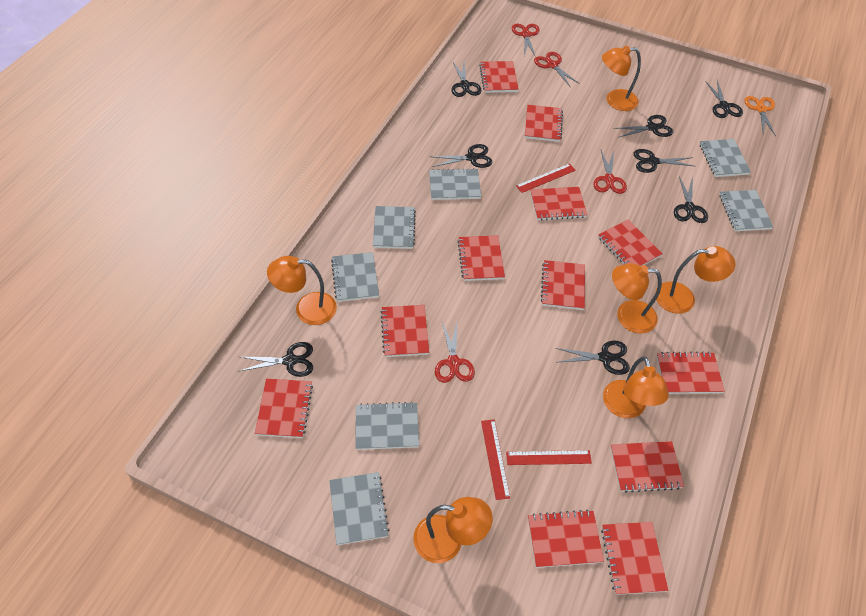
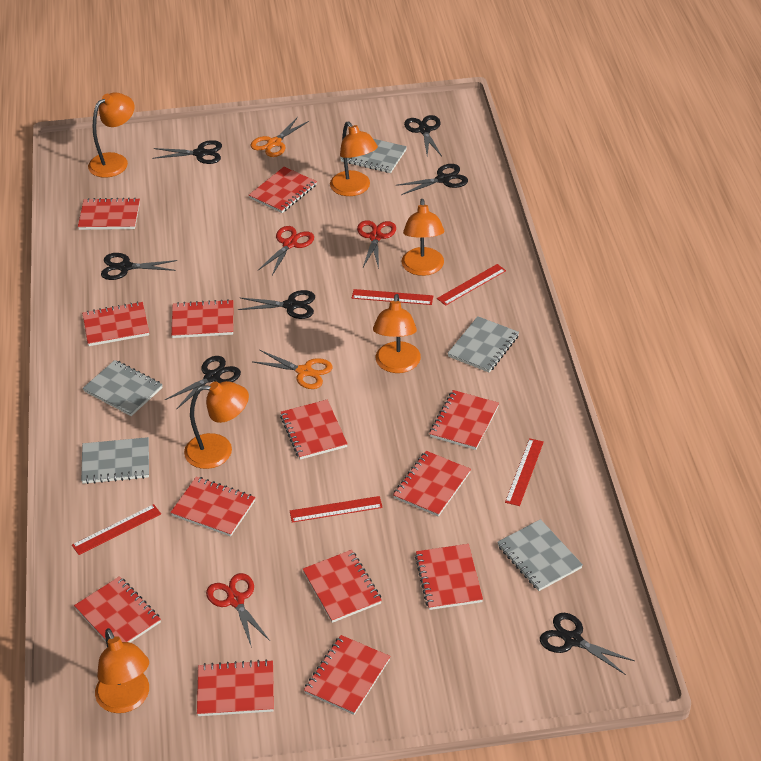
black scissors: 8 -> 7
grey notebook: 7 -> 5
orange scissors: 1 -> 2
red notebook: 12 -> 13
red ruler: 3 -> 5
red scissors: 4 -> 3

